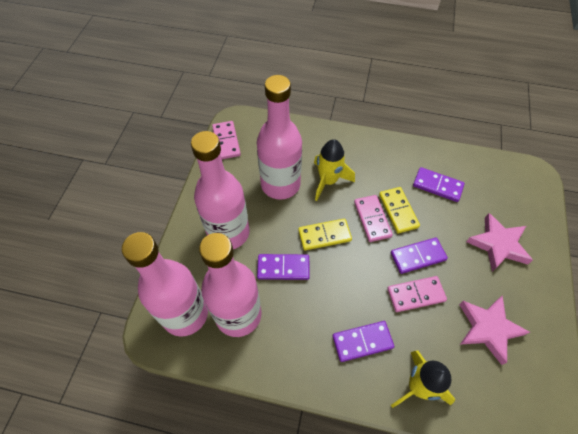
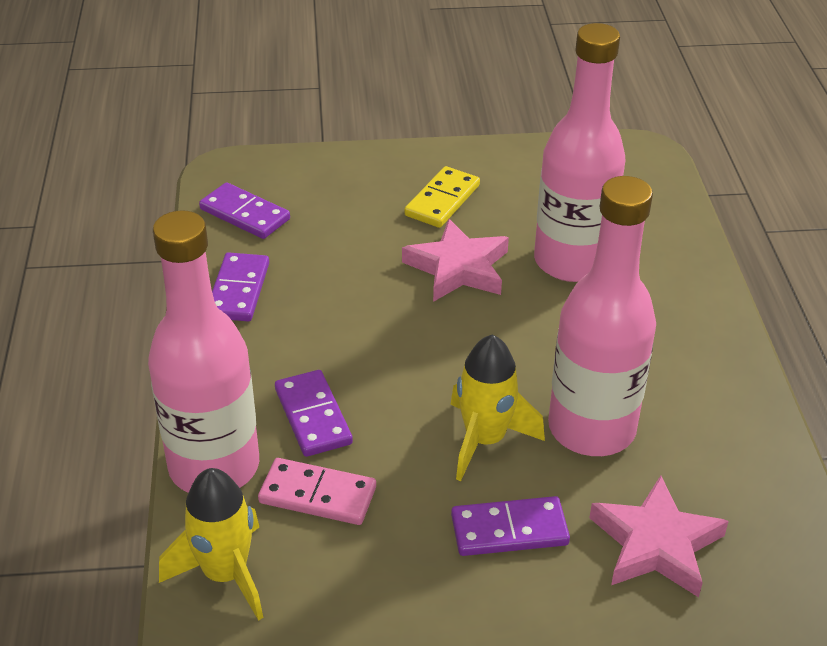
pink bottle: 4 -> 3
pink domino: 3 -> 1
yellow domino: 2 -> 1

